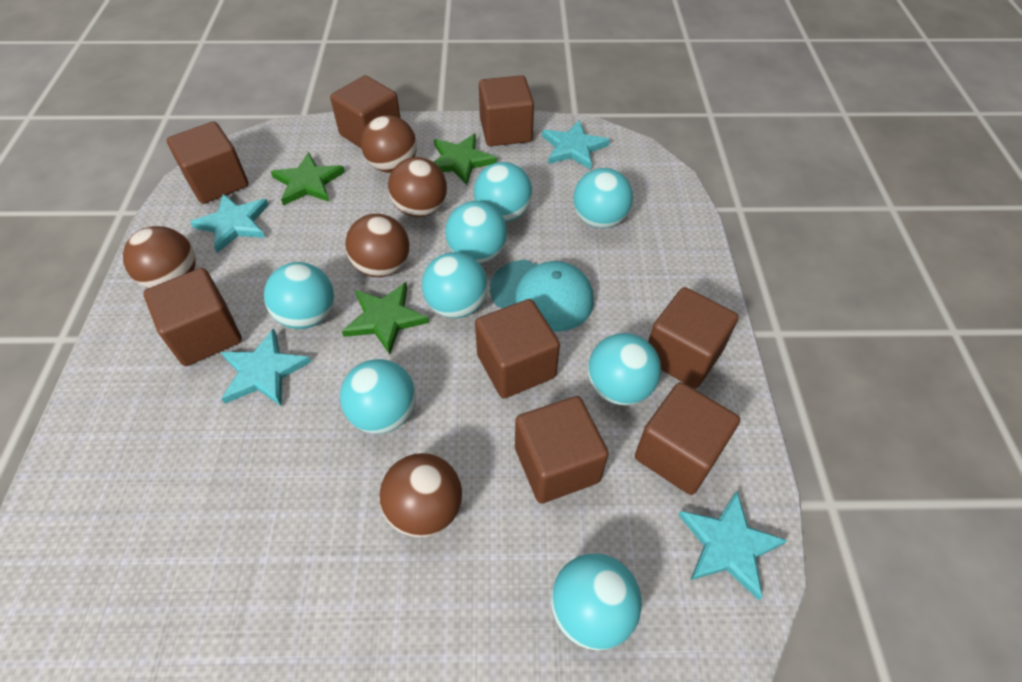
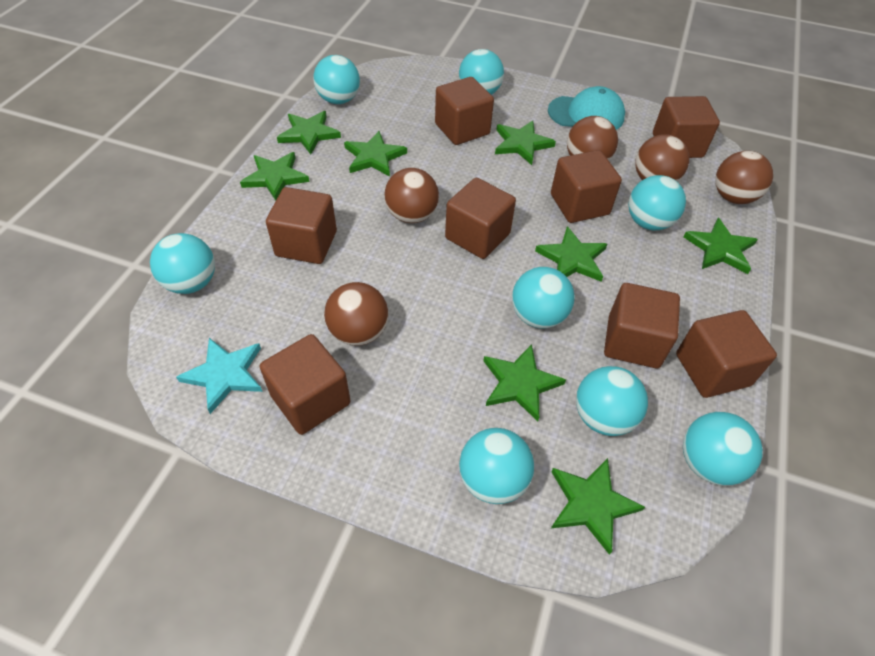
green star: 3 -> 8
turquoise star: 4 -> 1

